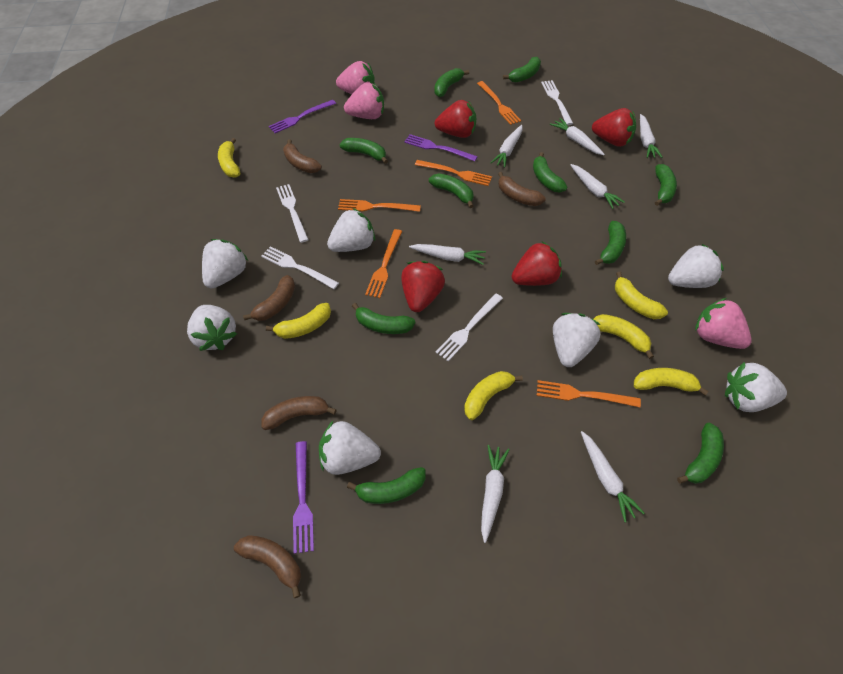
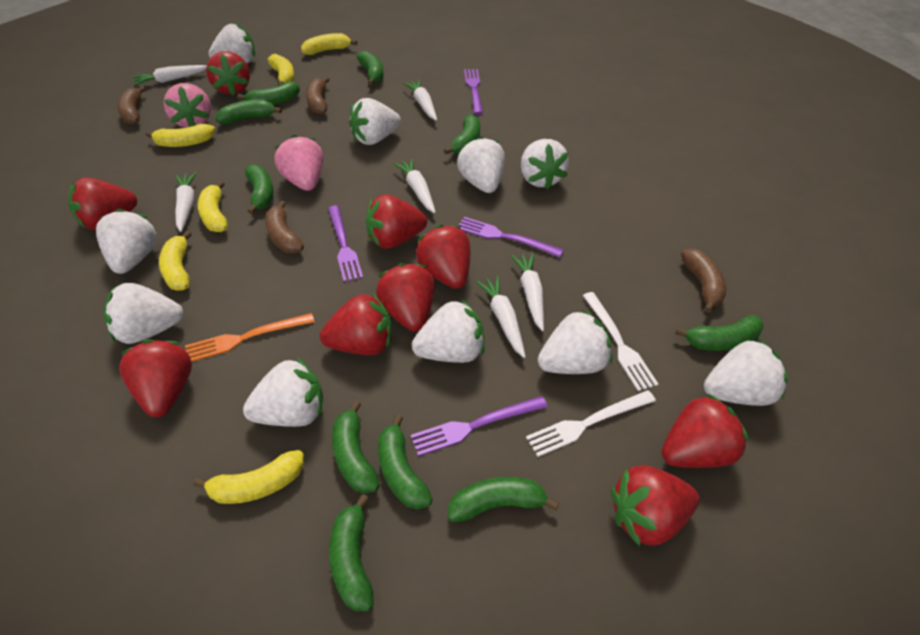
brown banana: 5 -> 4
orange fork: 5 -> 1
pink strawberry: 3 -> 2
purple fork: 3 -> 4
red strawberry: 4 -> 9
white carrot: 7 -> 6
white fork: 4 -> 2
white strawberry: 7 -> 10

